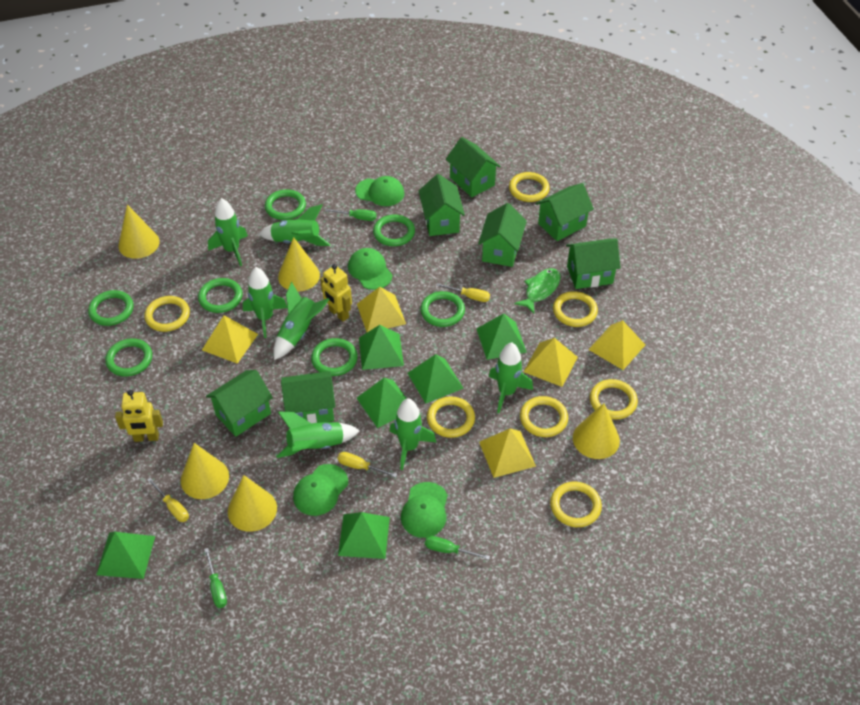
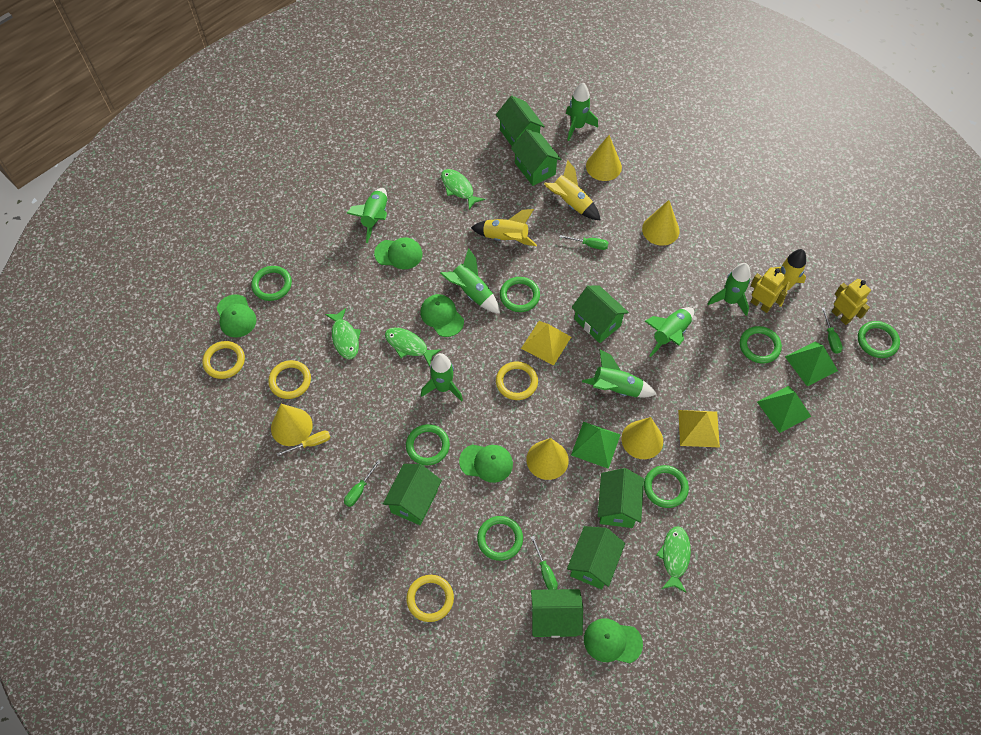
green cap: 4 -> 5
green fish: 1 -> 4
green pyramid: 6 -> 3
green screwdriver: 3 -> 4
yellow pyramid: 5 -> 2
yellow ring: 7 -> 4
yellow rocket: 0 -> 3
yellow screwdriver: 3 -> 1

